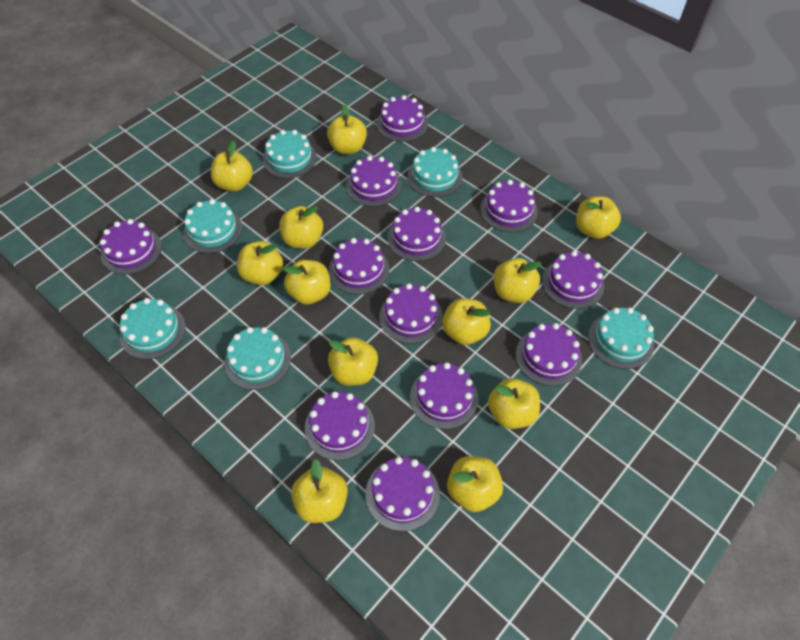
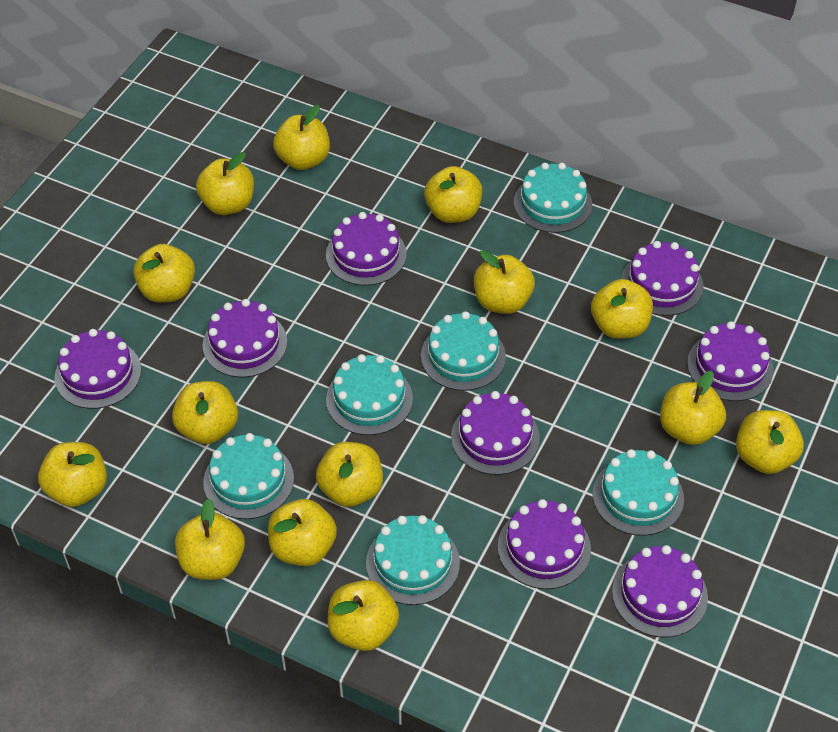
purple cake: 12 -> 8
yellow apple: 12 -> 14

